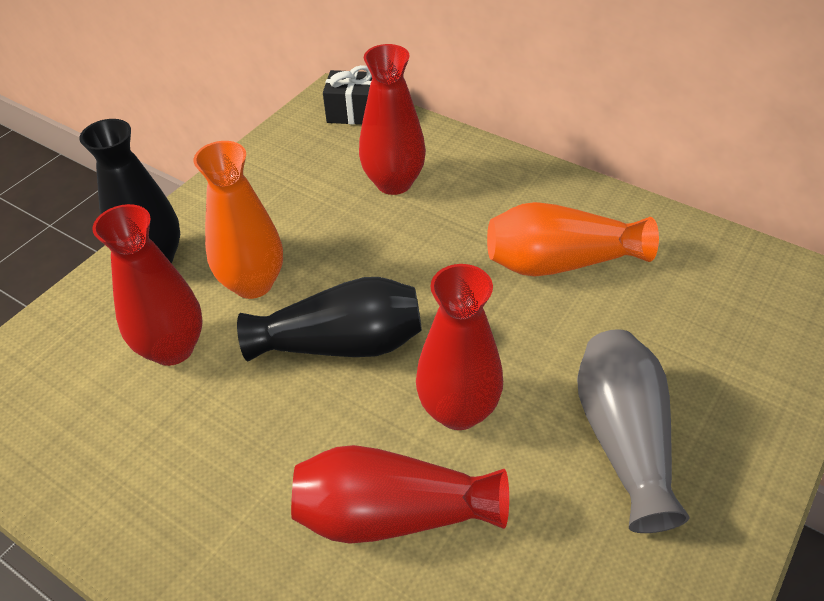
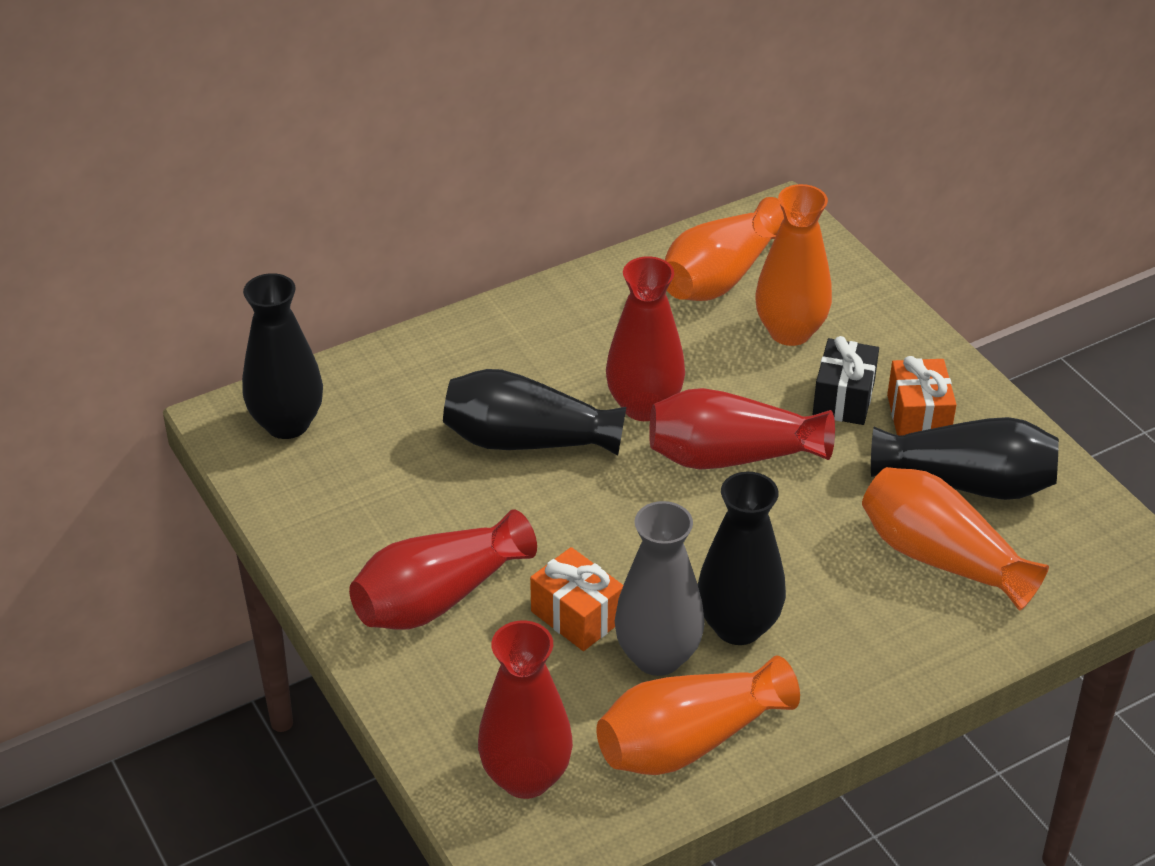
black vase: 2 -> 4
orange gift: 0 -> 2
orange vase: 2 -> 4

